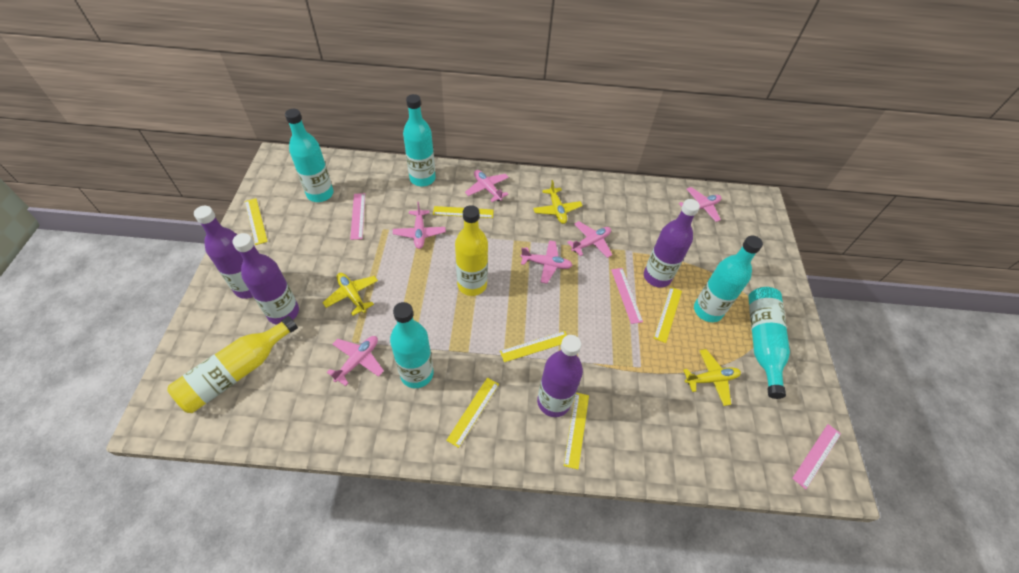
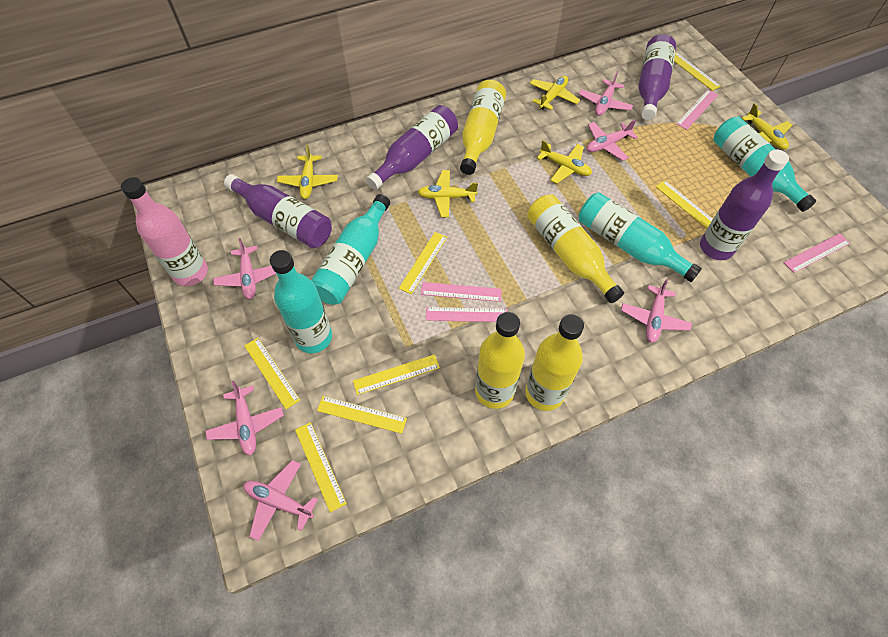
pink bottle: 0 -> 1
pink ruler: 3 -> 4
turquoise bottle: 5 -> 4
yellow bottle: 2 -> 4
yellow plane: 3 -> 5
yellow ruler: 6 -> 7

